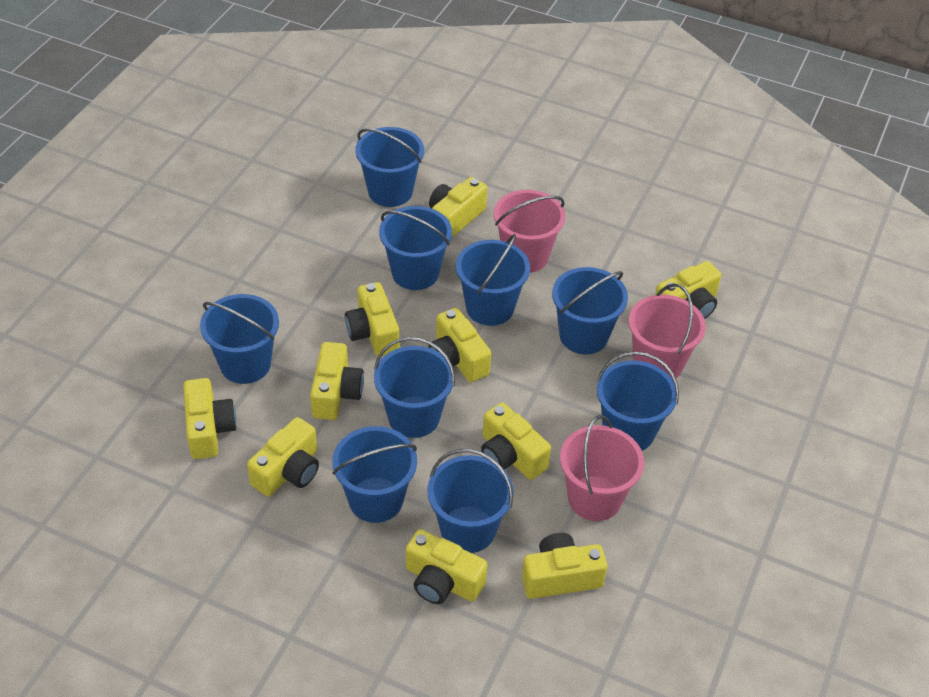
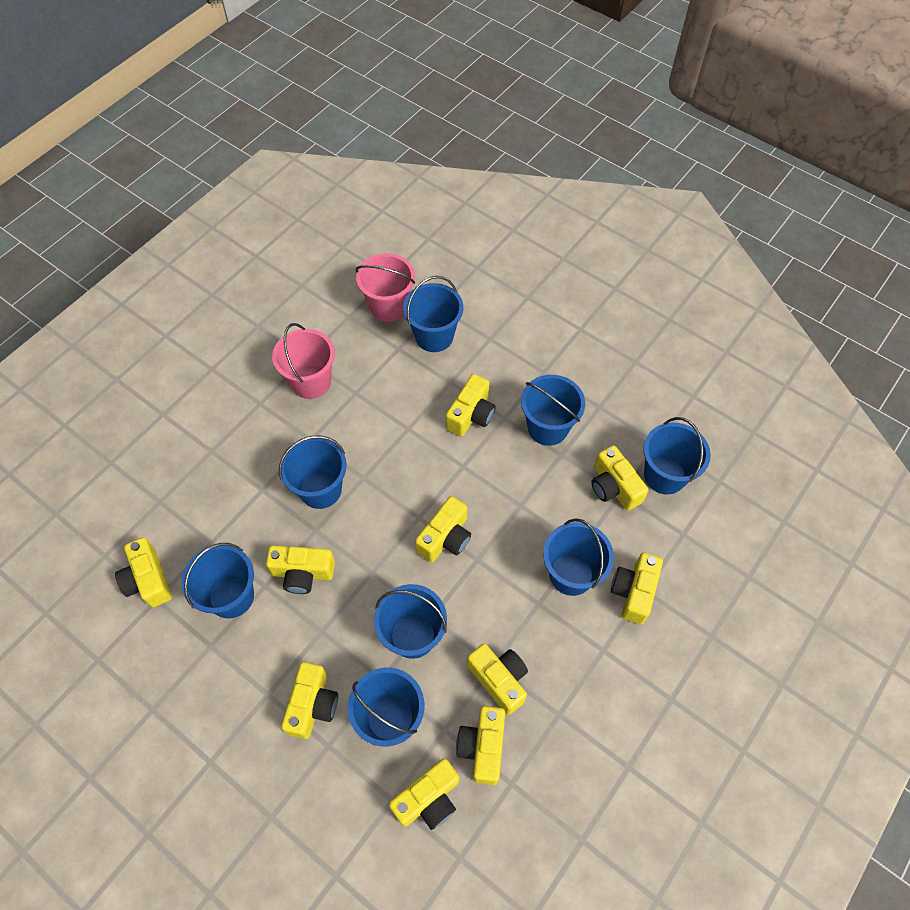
blue bucket: 9 -> 8
pink bucket: 3 -> 2

